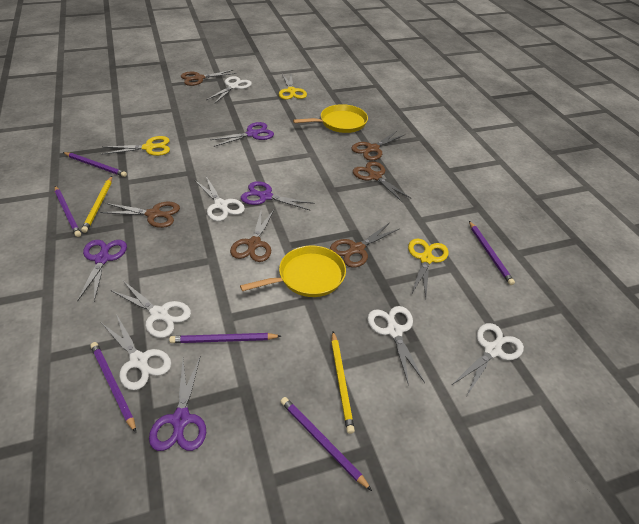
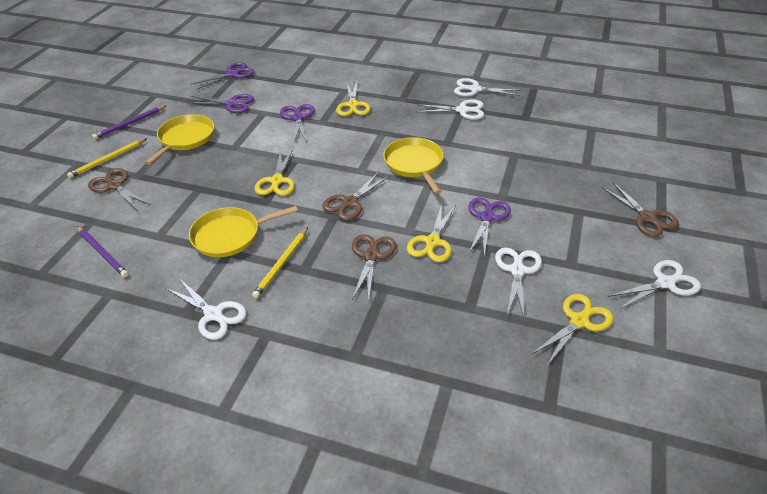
brown scissors: 6 -> 4
purple pencil: 6 -> 2
white scissors: 6 -> 5
yellow pan: 2 -> 3
yellow scissors: 3 -> 4

